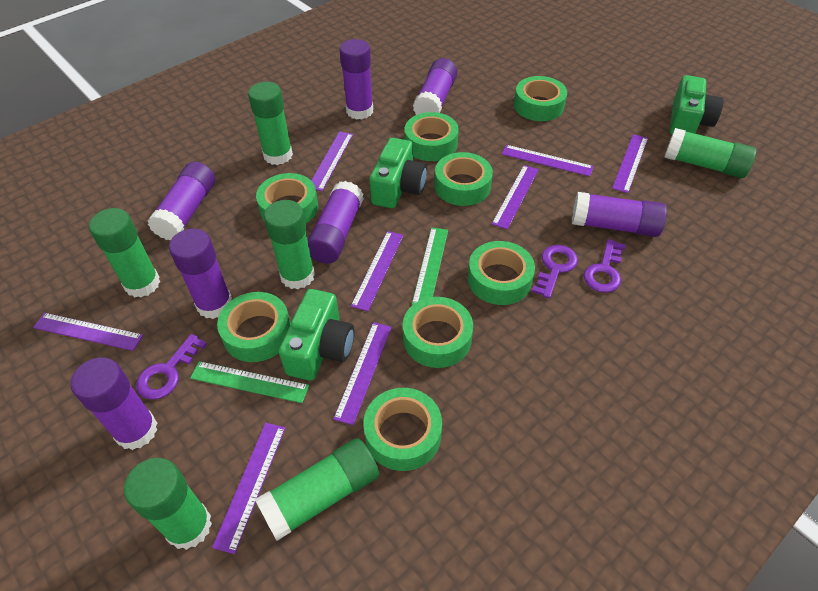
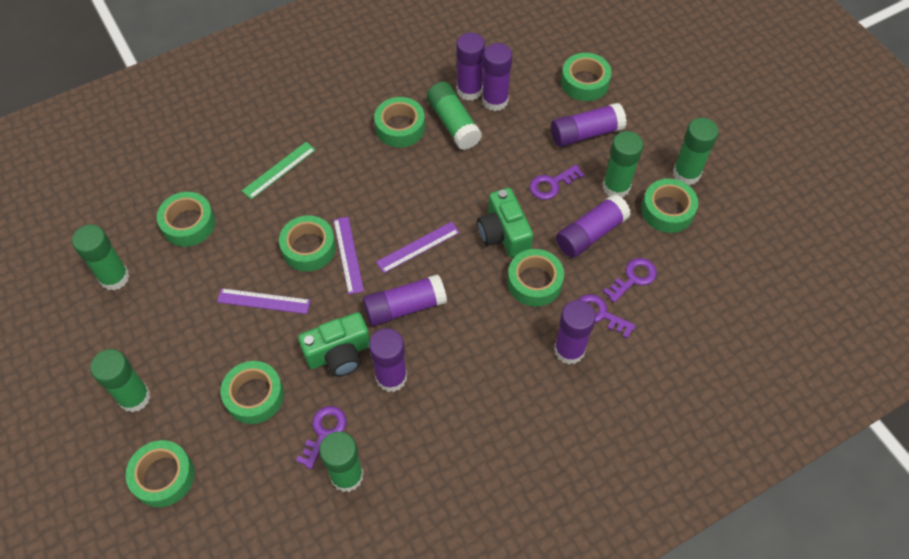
green camera: 3 -> 2
green ruler: 2 -> 1
purple key: 3 -> 4
purple ruler: 8 -> 3

